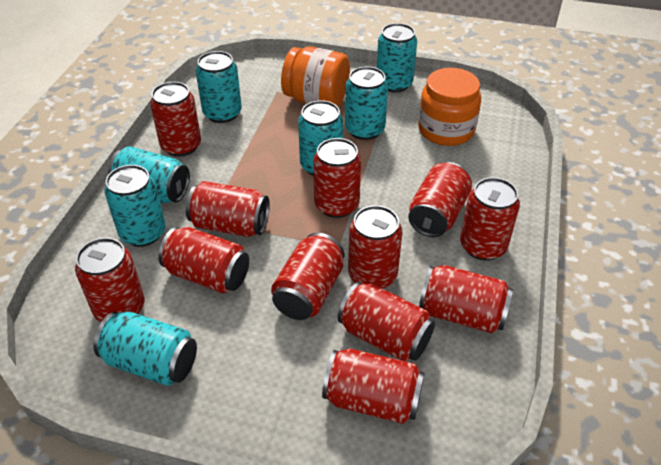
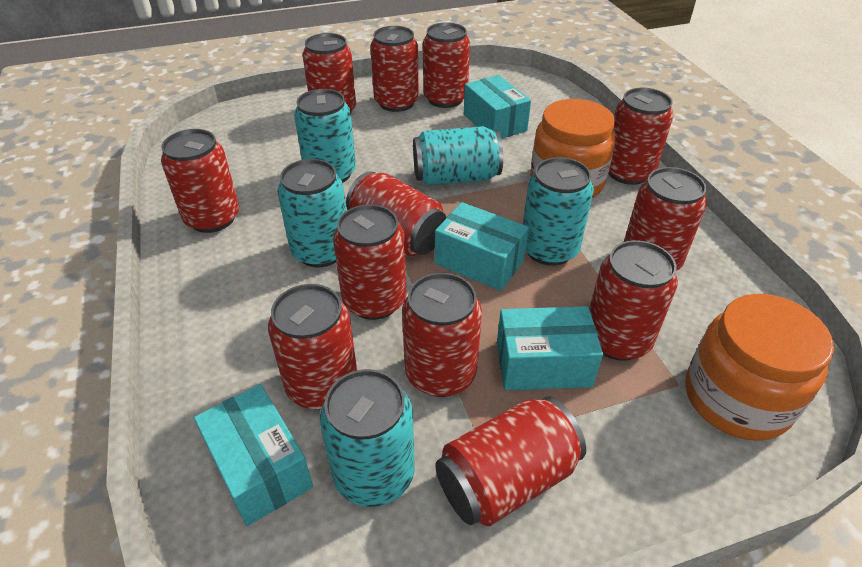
turquoise box: 0 -> 4
turquoise can: 7 -> 5

